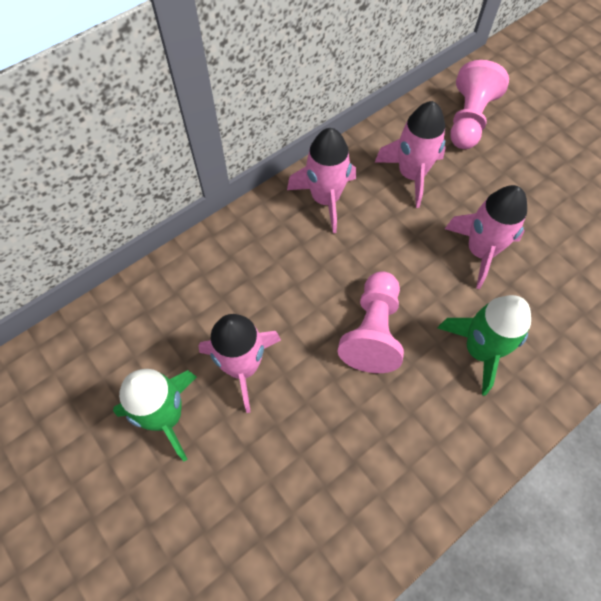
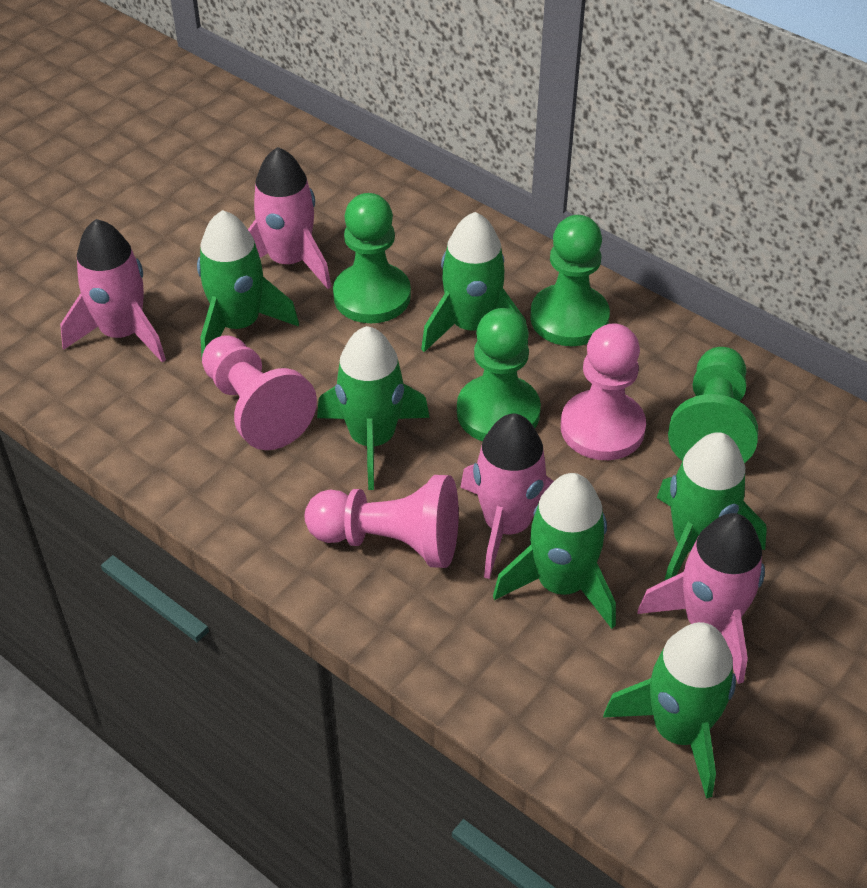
green pawn: 0 -> 4
green rocket: 2 -> 6
pink pawn: 2 -> 3

